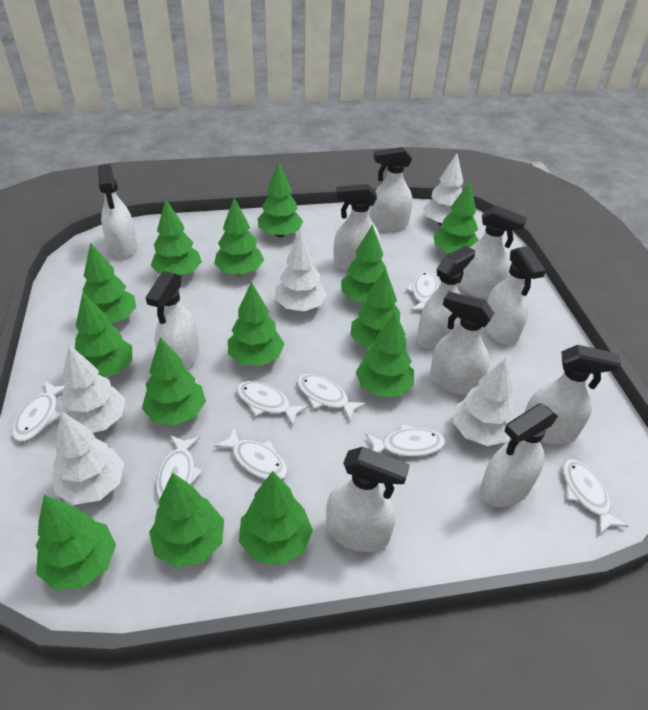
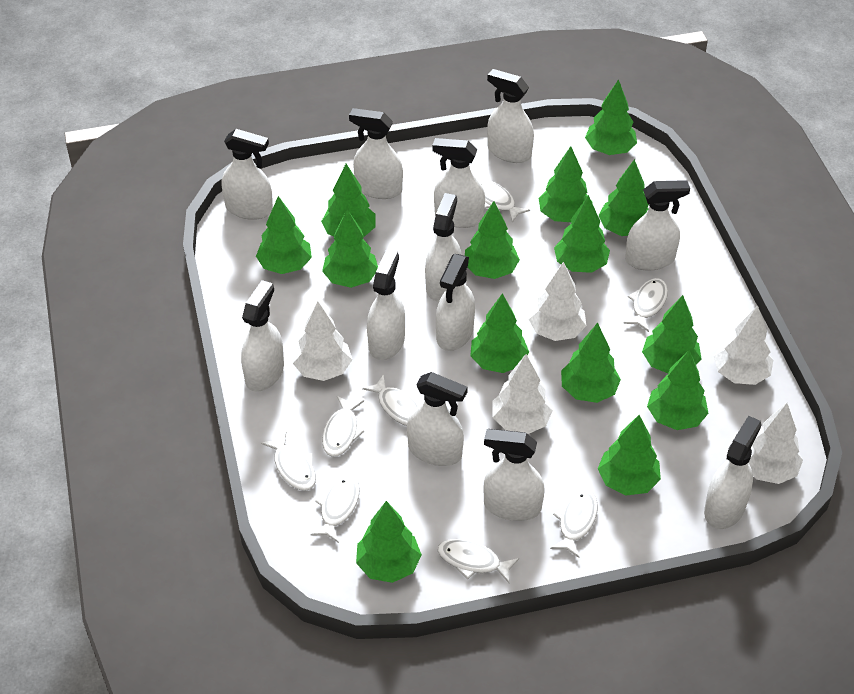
white spray bottle: 11 -> 12

